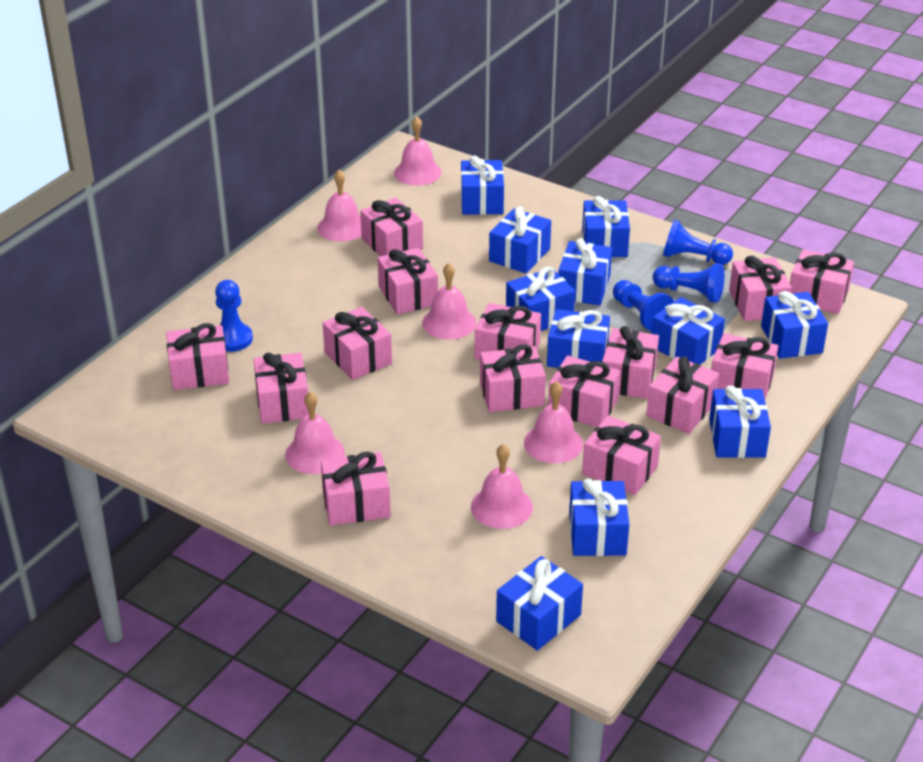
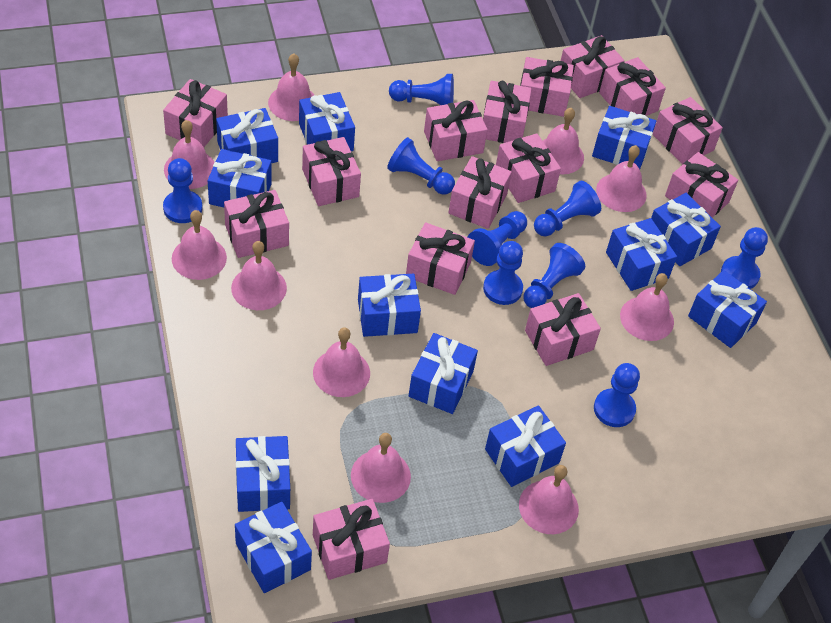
blue gift: 11 -> 12
blue pawn: 4 -> 9
pink bell: 6 -> 10

